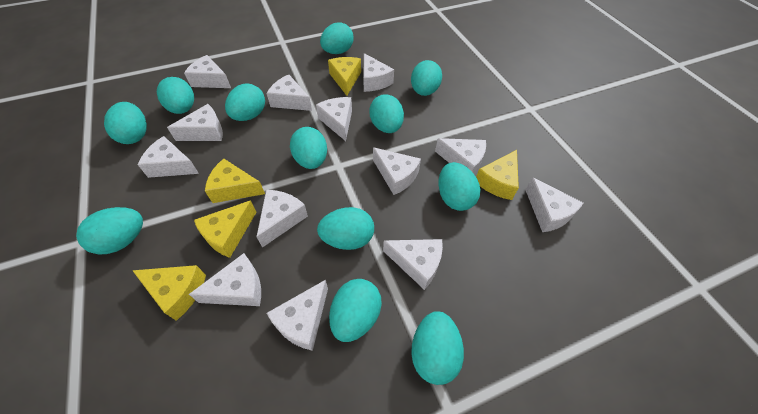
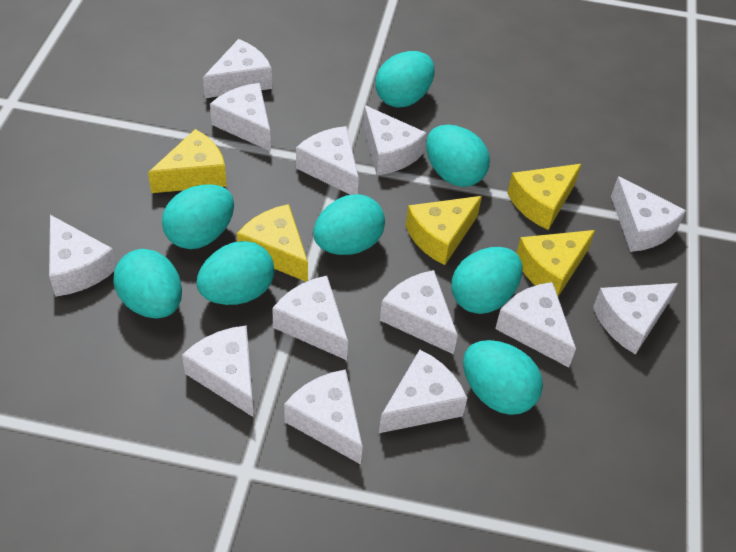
turquoise egg: 12 -> 8

